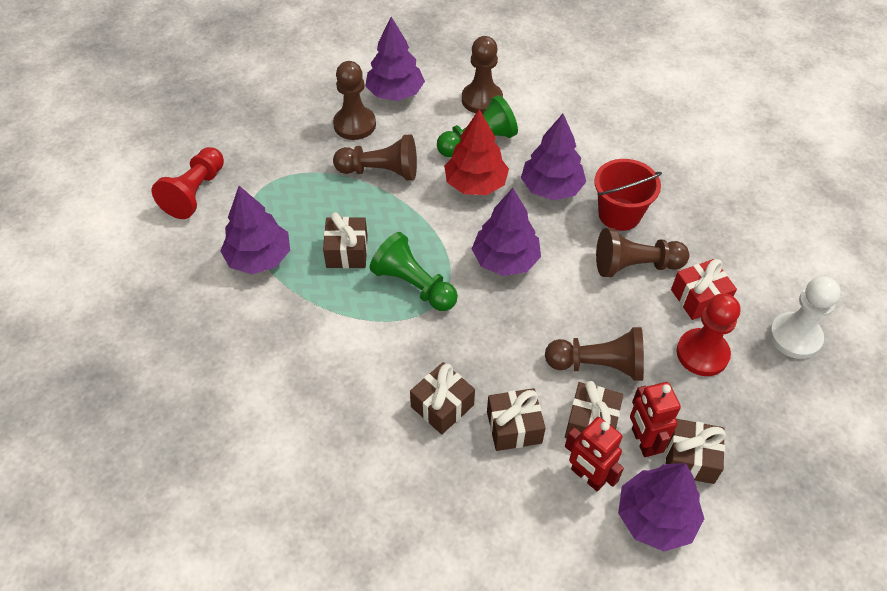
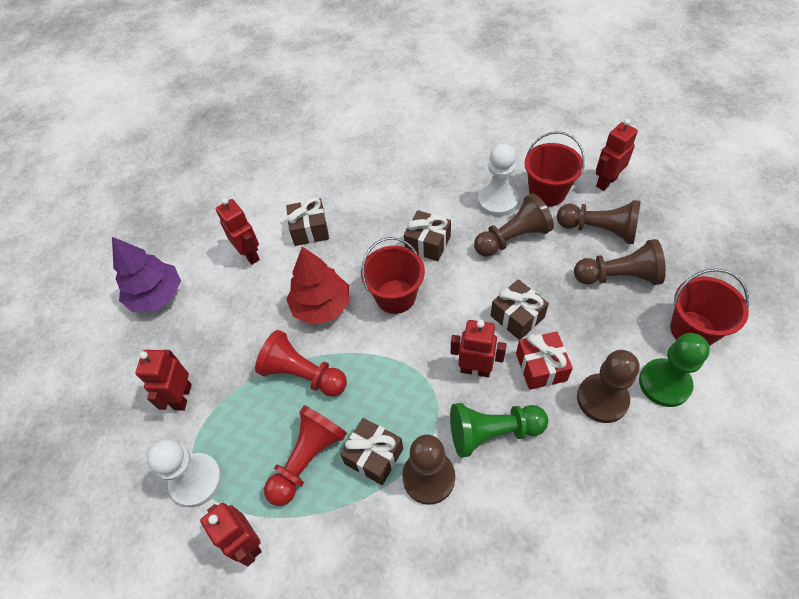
brown gift: 5 -> 4
purple tree: 5 -> 1
red bucket: 1 -> 3
red robot: 2 -> 5
white pawn: 1 -> 2

